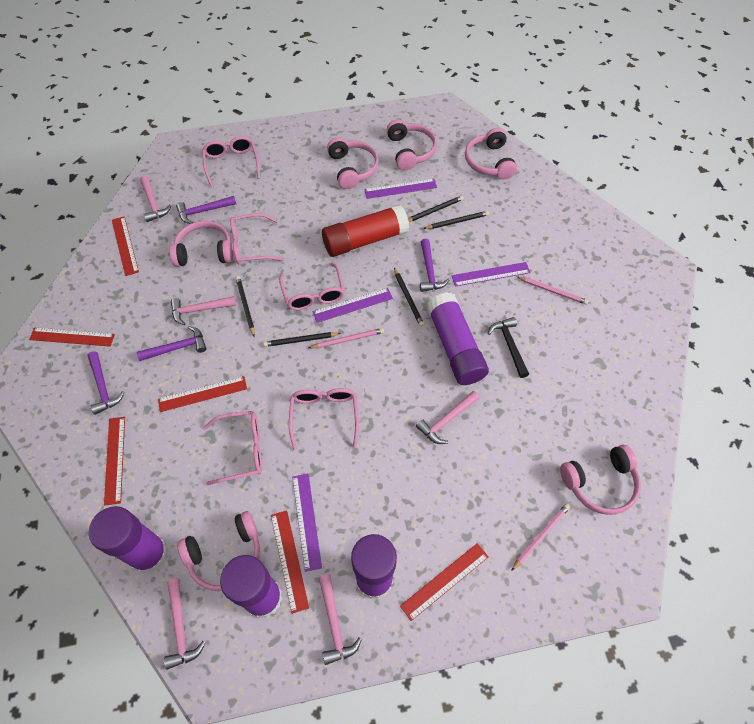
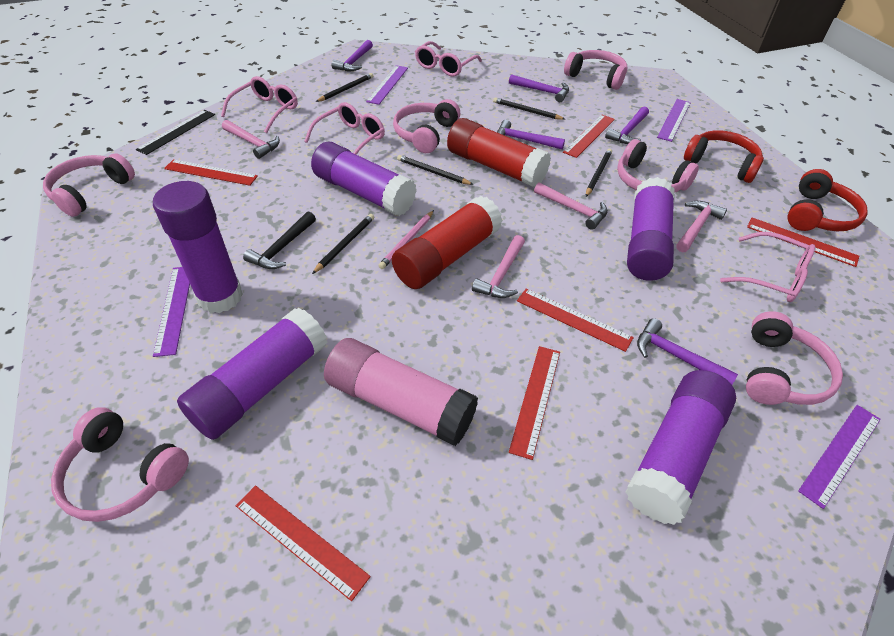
black ruler: 0 -> 1
pink glasses: 5 -> 4
pink glue stick: 0 -> 1
pink hammer: 5 -> 4
pink pencil: 3 -> 1
purple glue stick: 4 -> 5
purple hammer: 4 -> 5
red glue stick: 1 -> 2
red headphones: 0 -> 2

